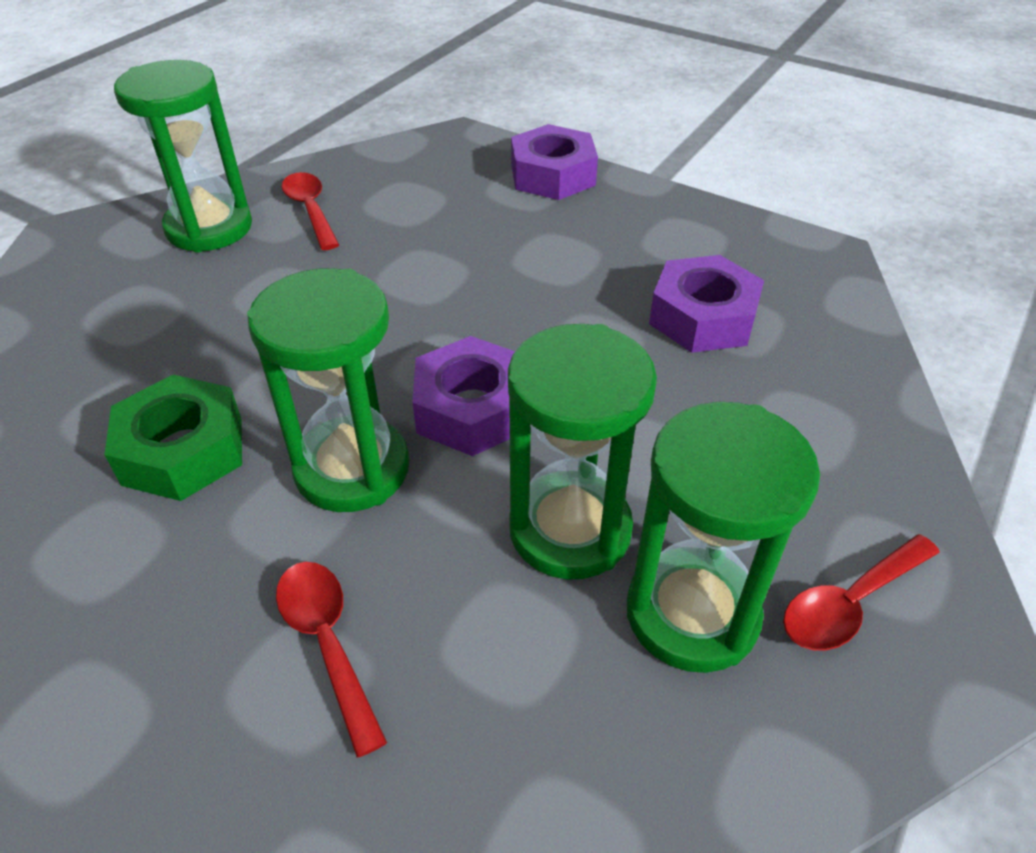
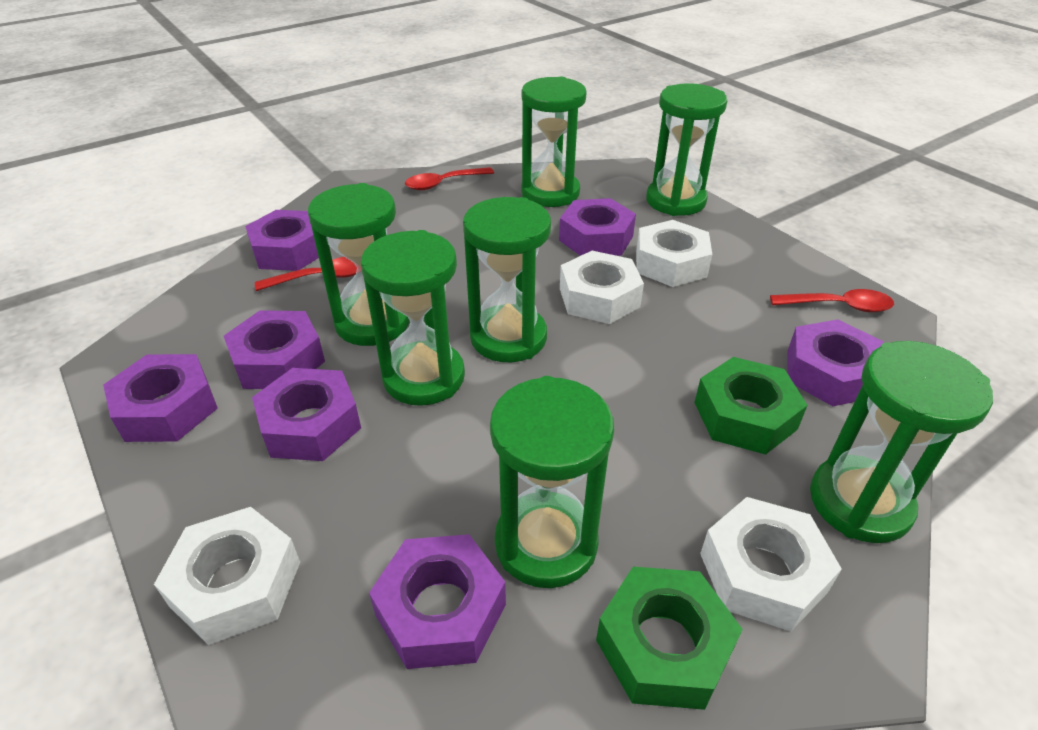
green hourglass: 4 -> 7
green nut: 1 -> 2
purple nut: 3 -> 7
white nut: 0 -> 4

